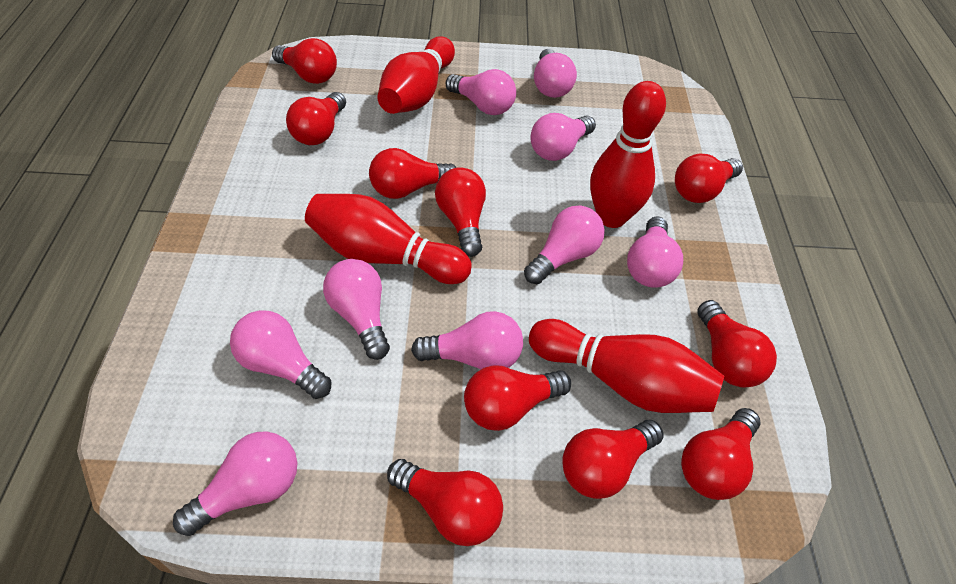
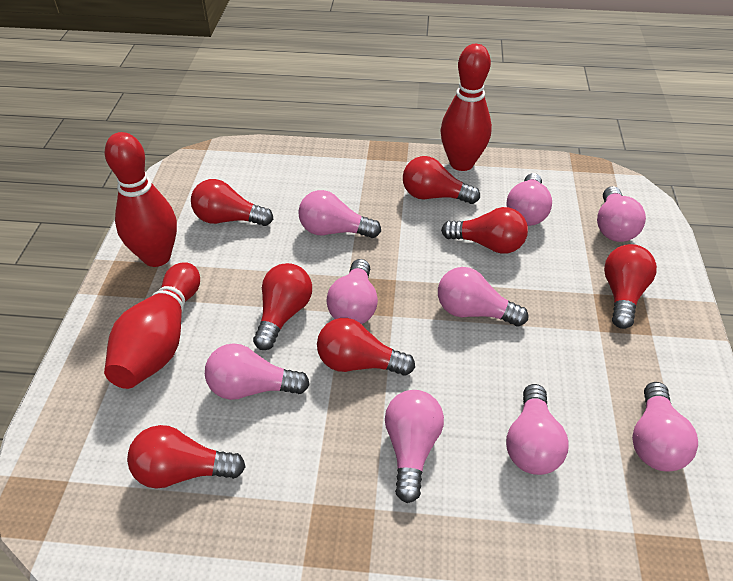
red bowling pin: 4 -> 3
red light bulb: 10 -> 7

